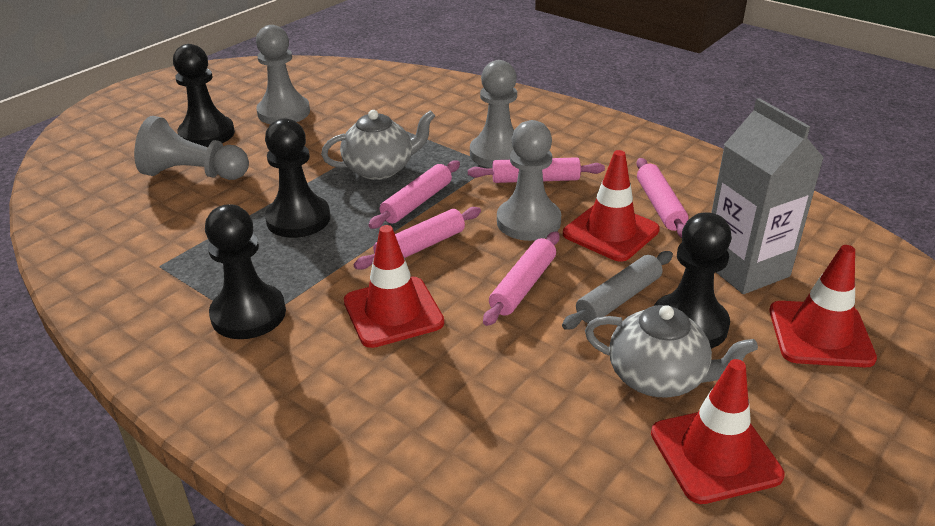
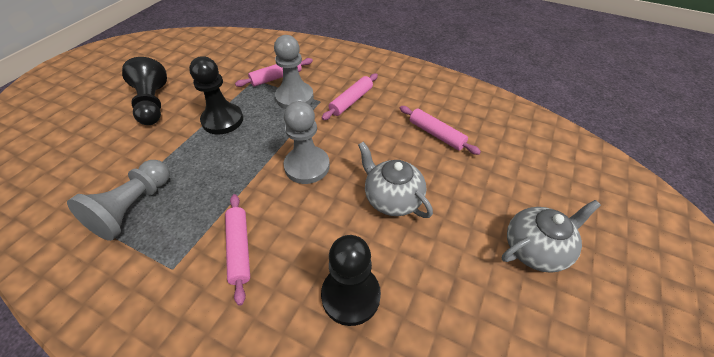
black pawn: 4 -> 3
grey carton: 1 -> 0
grey pawn: 4 -> 3
grey rolling pin: 1 -> 0
pink rolling pin: 5 -> 4
red traffic cone: 4 -> 0

